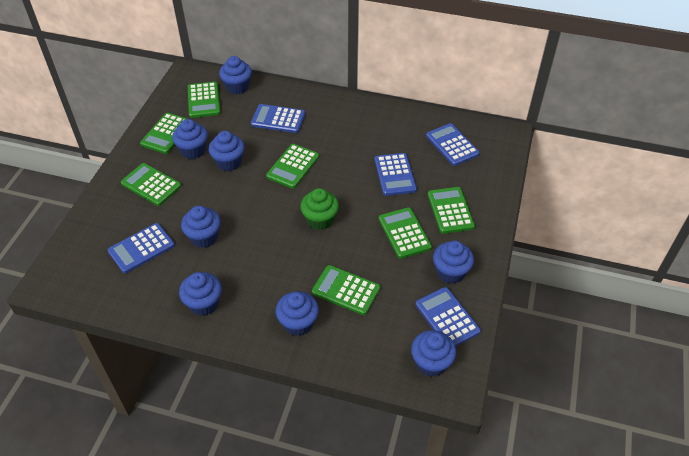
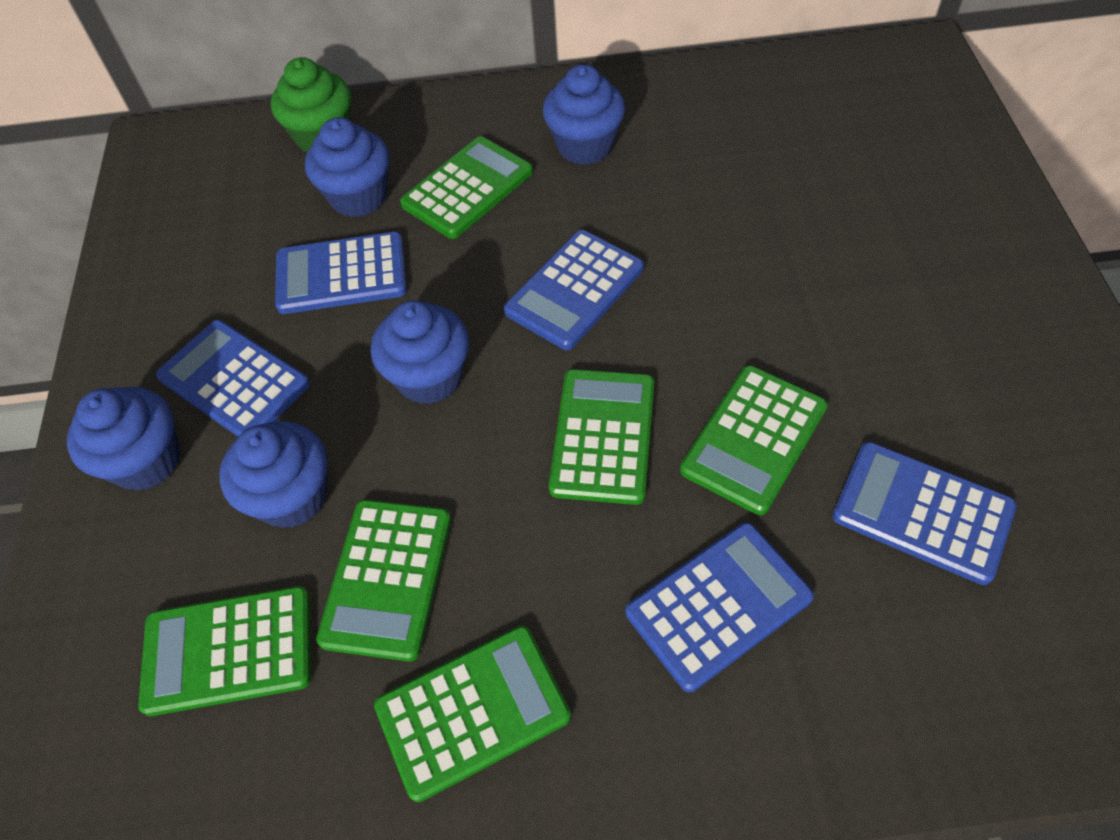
blue cupcake: 8 -> 5
green calculator: 7 -> 6

